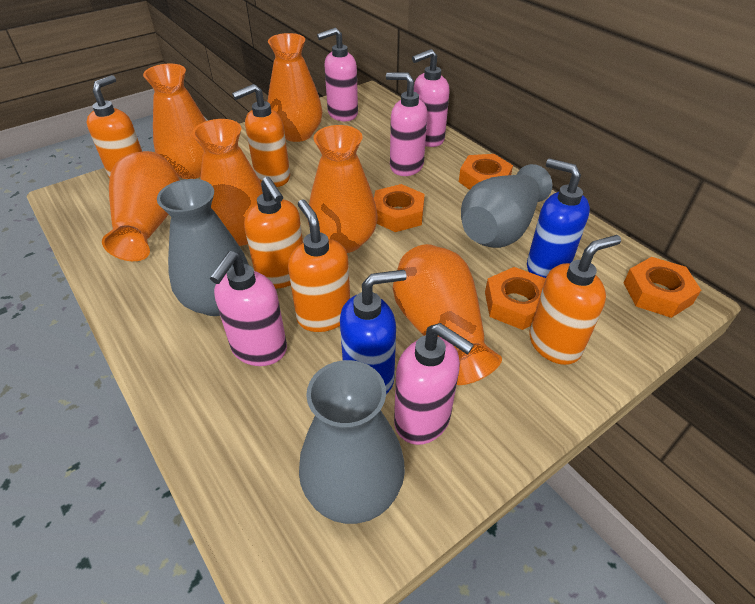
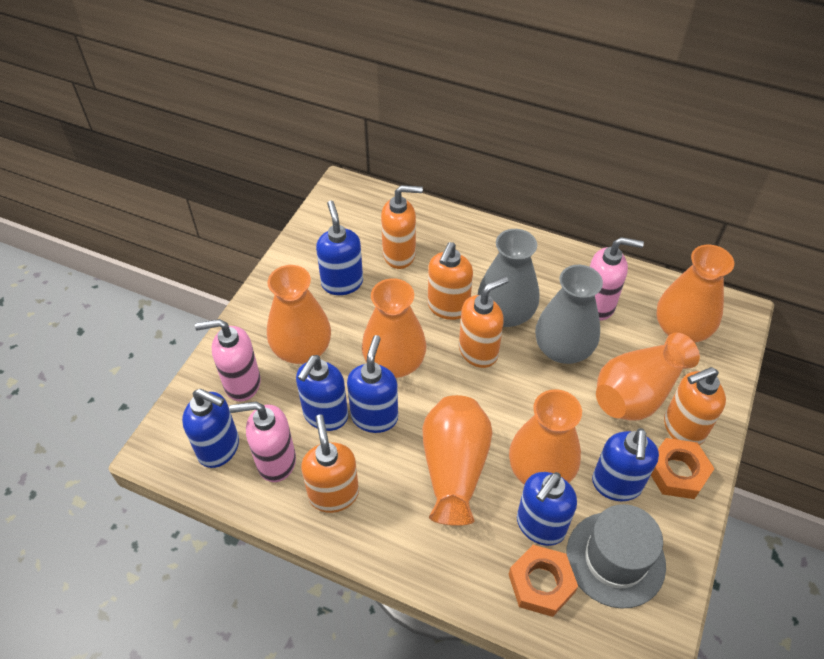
blue soap dispenser: 2 -> 6
grey hat: 0 -> 1
grey vase: 3 -> 2
orange nut: 4 -> 2
pink soap dispenser: 5 -> 3

